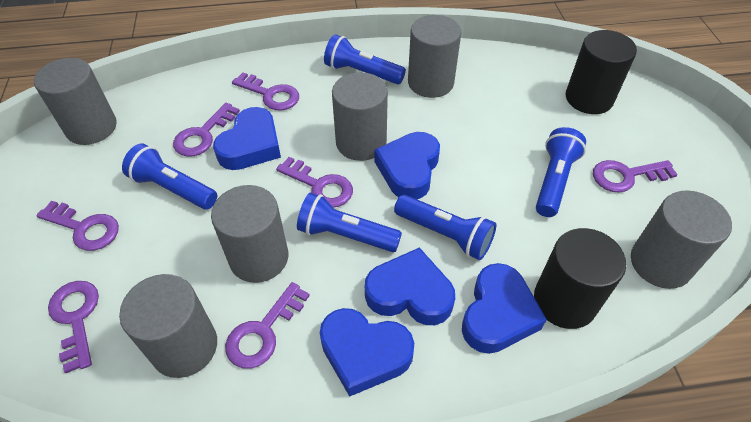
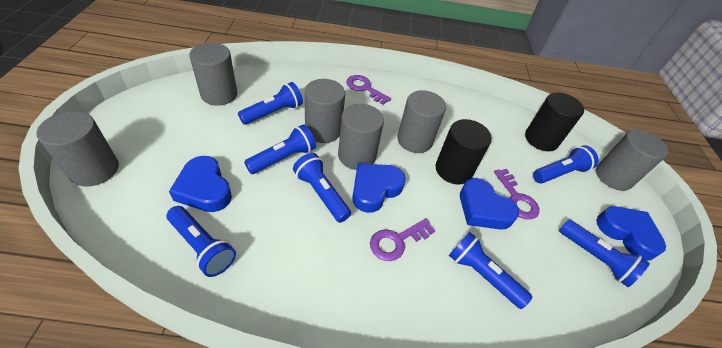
blue flashlight: 5 -> 7
blue heart: 5 -> 4
purple key: 7 -> 3

